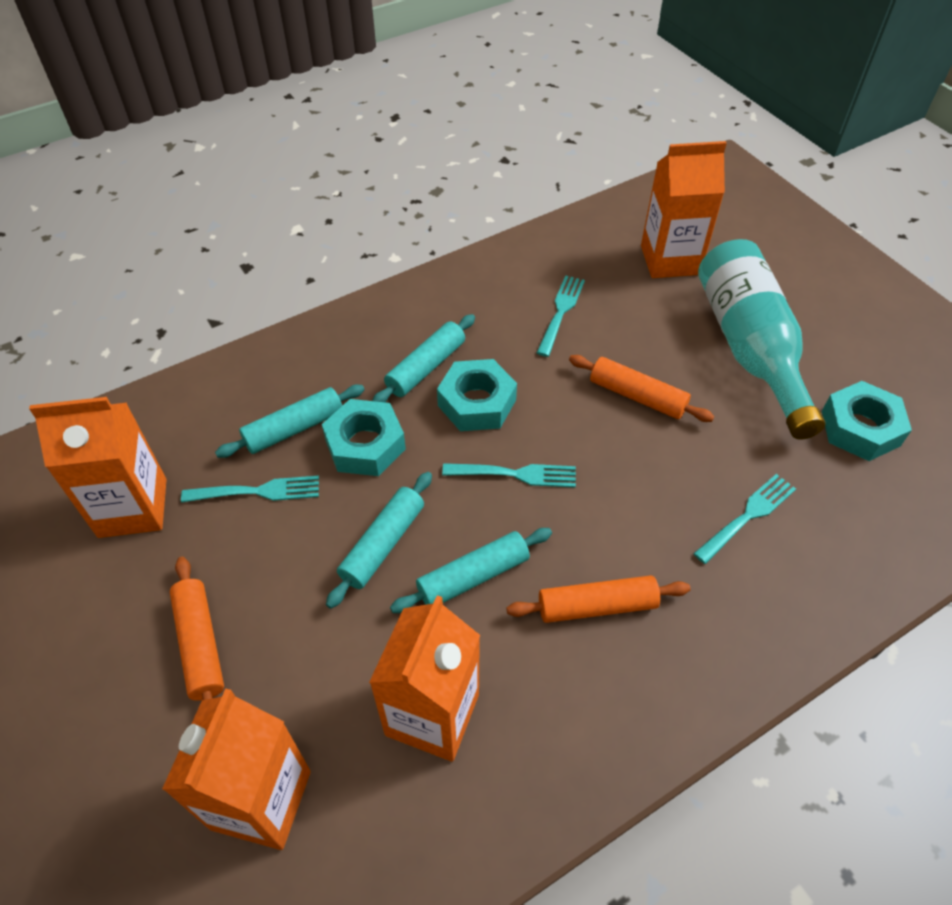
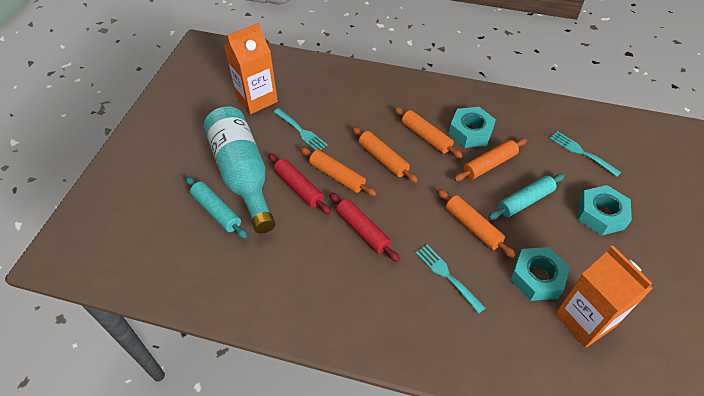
orange carton: 4 -> 2
orange rolling pin: 3 -> 5
red rolling pin: 0 -> 2
turquoise fork: 4 -> 3
turquoise rolling pin: 4 -> 2

